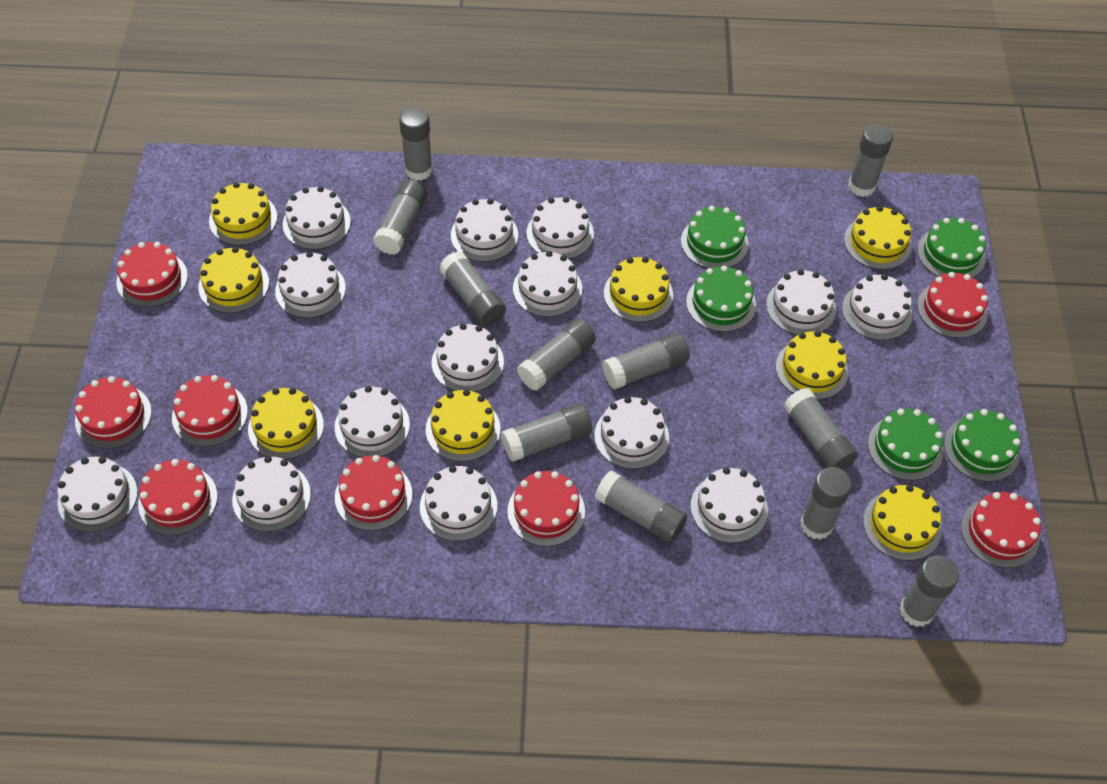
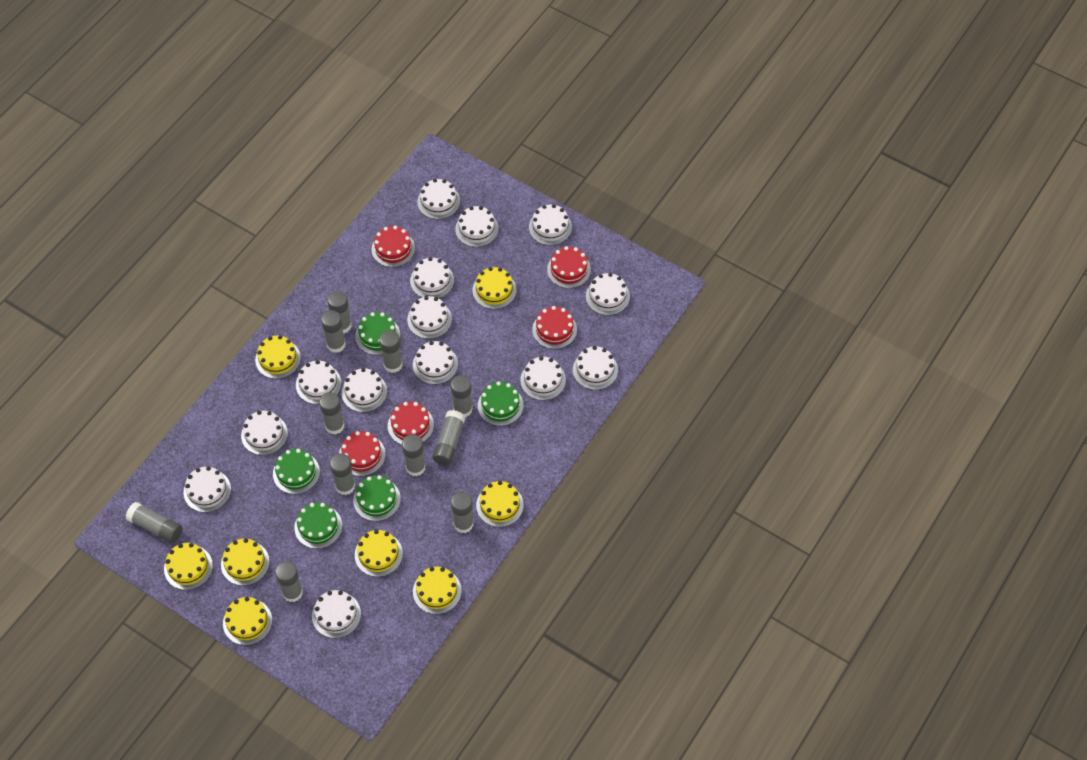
red cake: 8 -> 5

